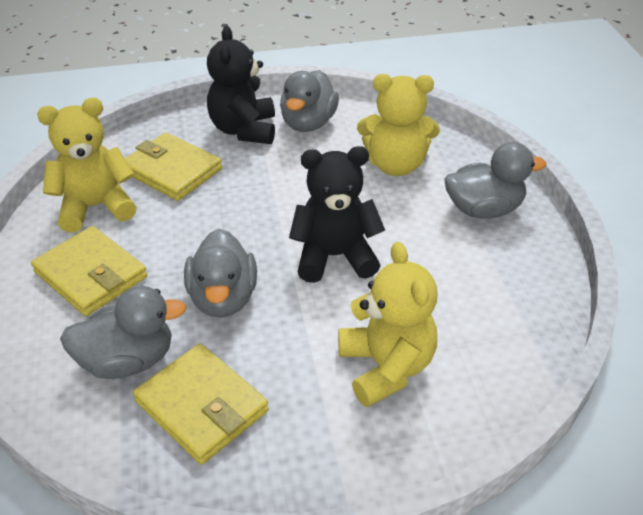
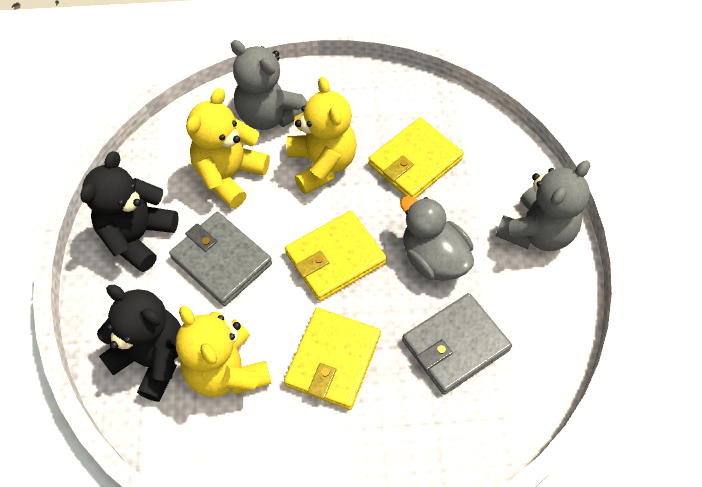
grey duck: 4 -> 1
grey teddy bear: 0 -> 2
grey wallet: 0 -> 2

